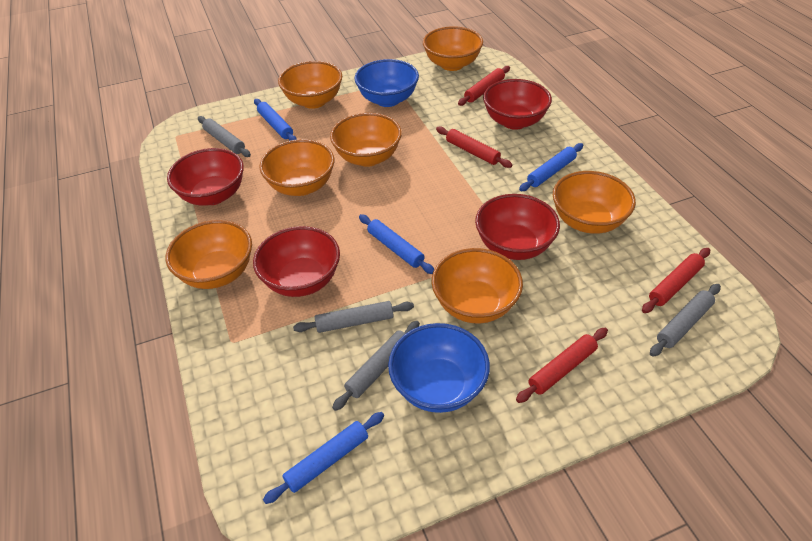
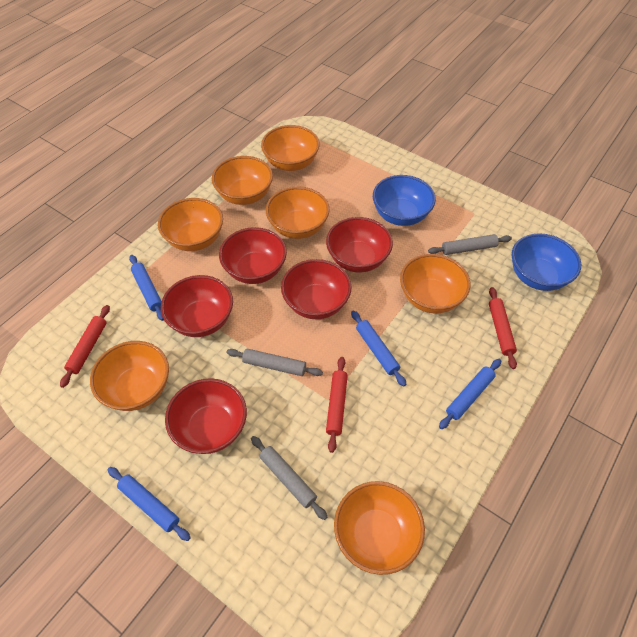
grey rolling pin: 4 -> 3
red bowl: 4 -> 5
red rolling pin: 4 -> 3

